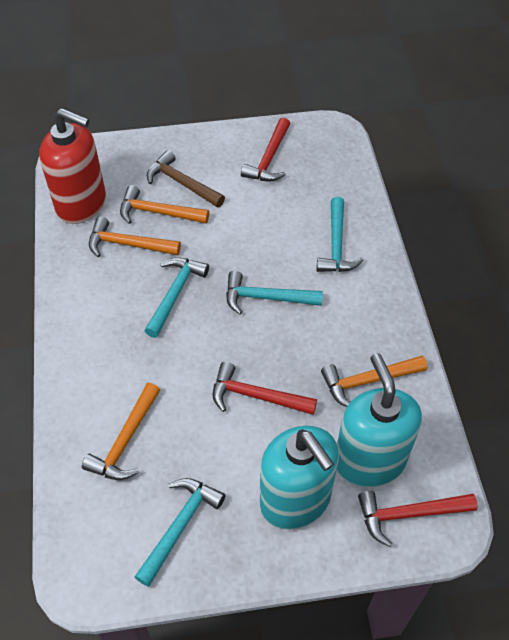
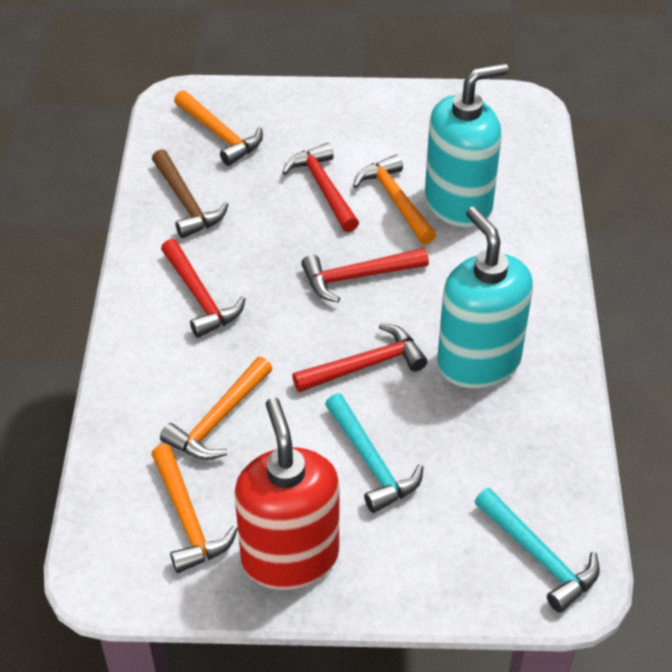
red hammer: 3 -> 4
turquoise hammer: 4 -> 2

